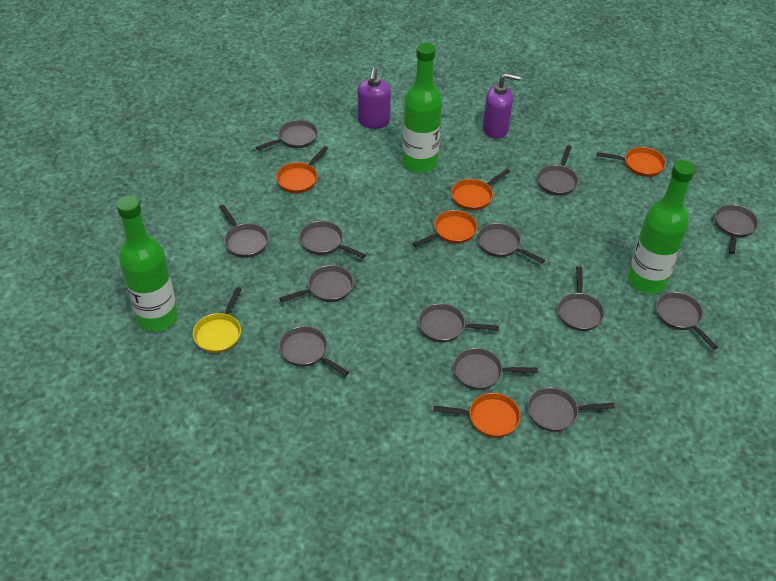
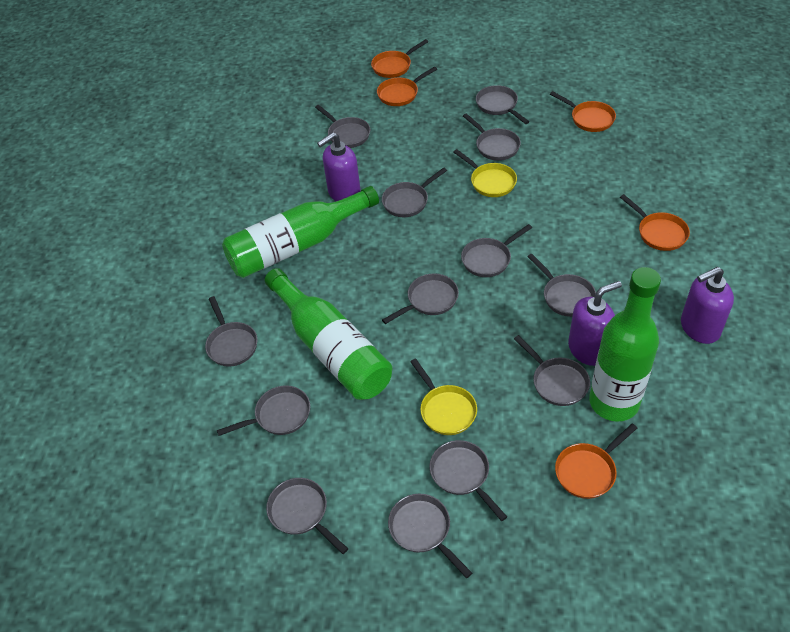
purple soap dispenser: 2 -> 3
yellow pan: 1 -> 2

